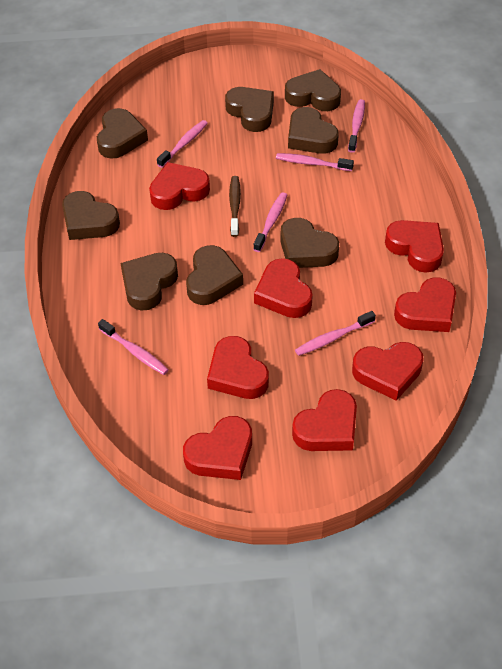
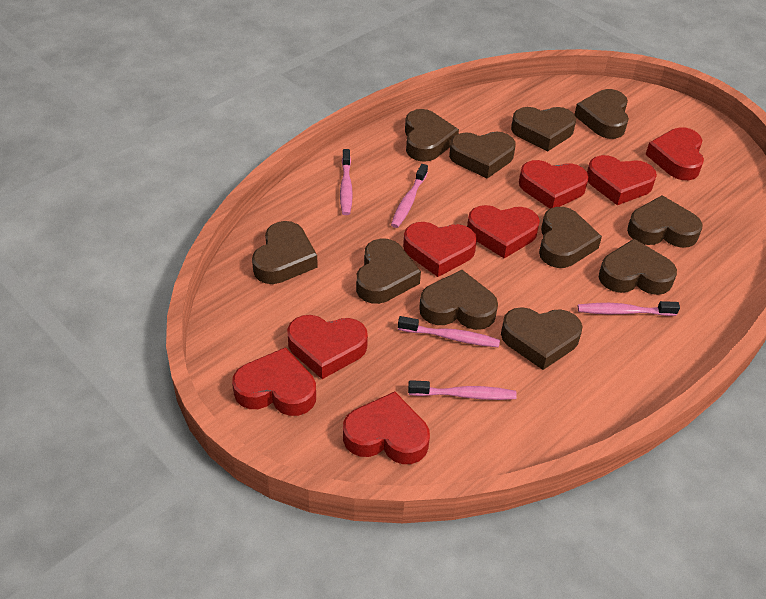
brown heart: 8 -> 11
brown toothbrush: 1 -> 0
pink toothbrush: 6 -> 5

